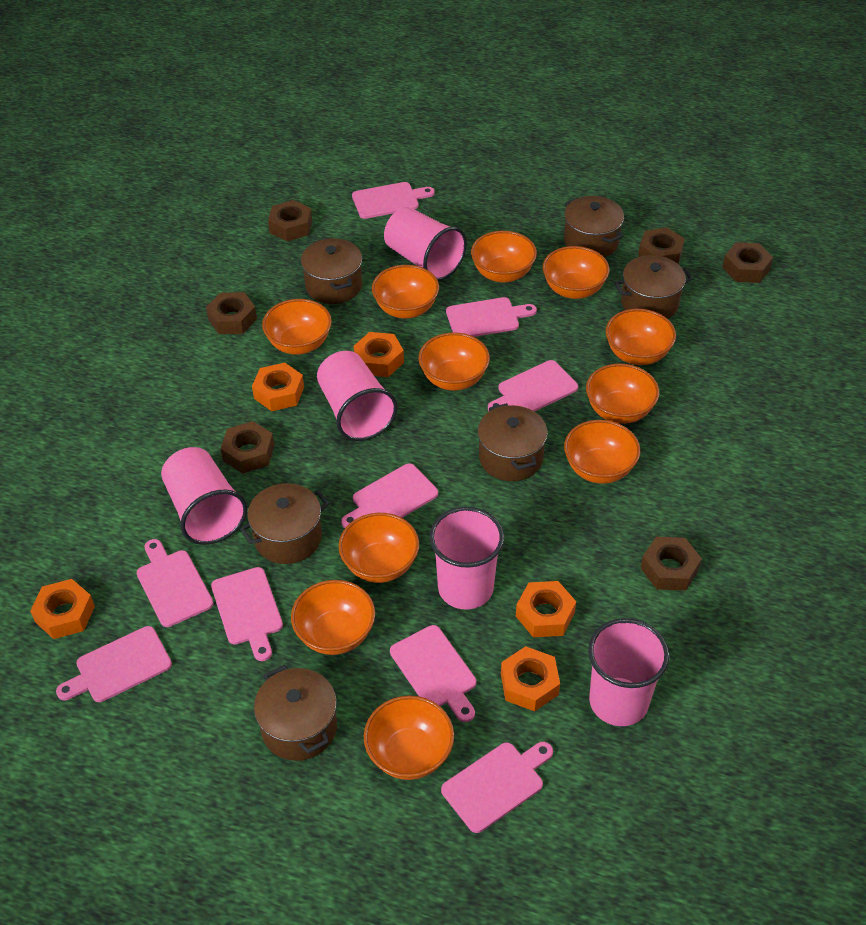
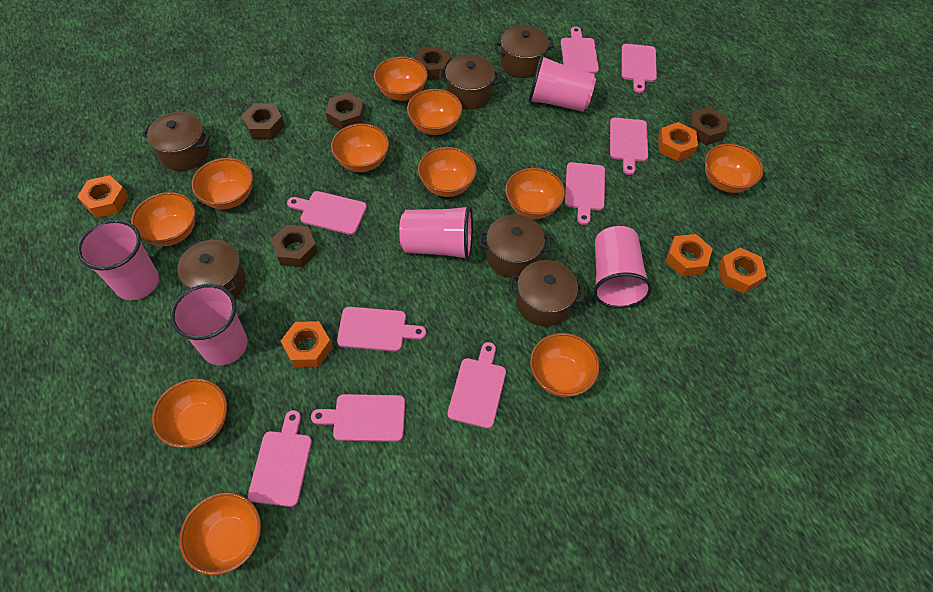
brown nut: 6 -> 5

